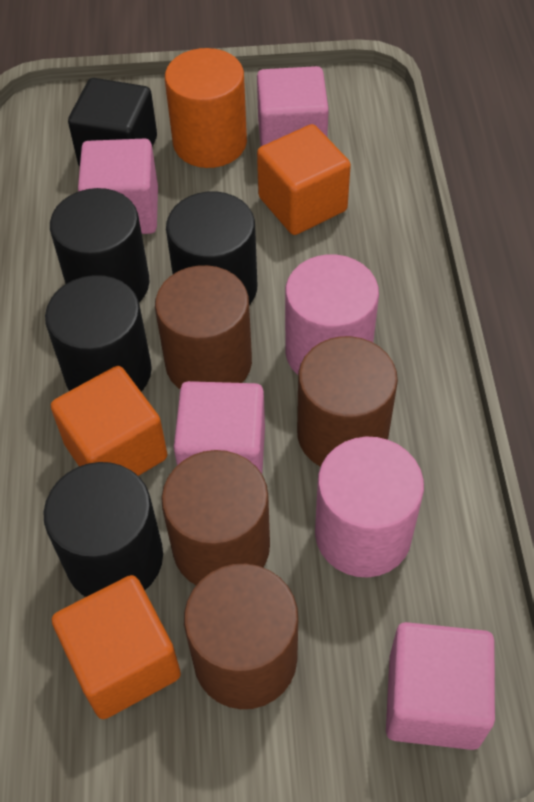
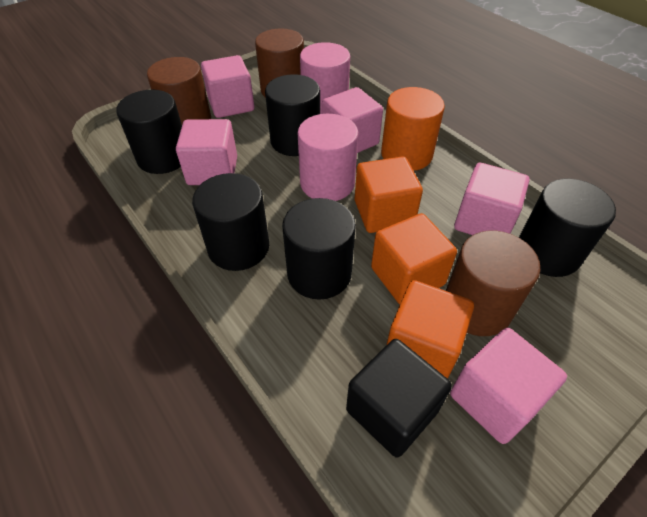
black cylinder: 4 -> 5
brown cylinder: 4 -> 3
pink cube: 4 -> 5

